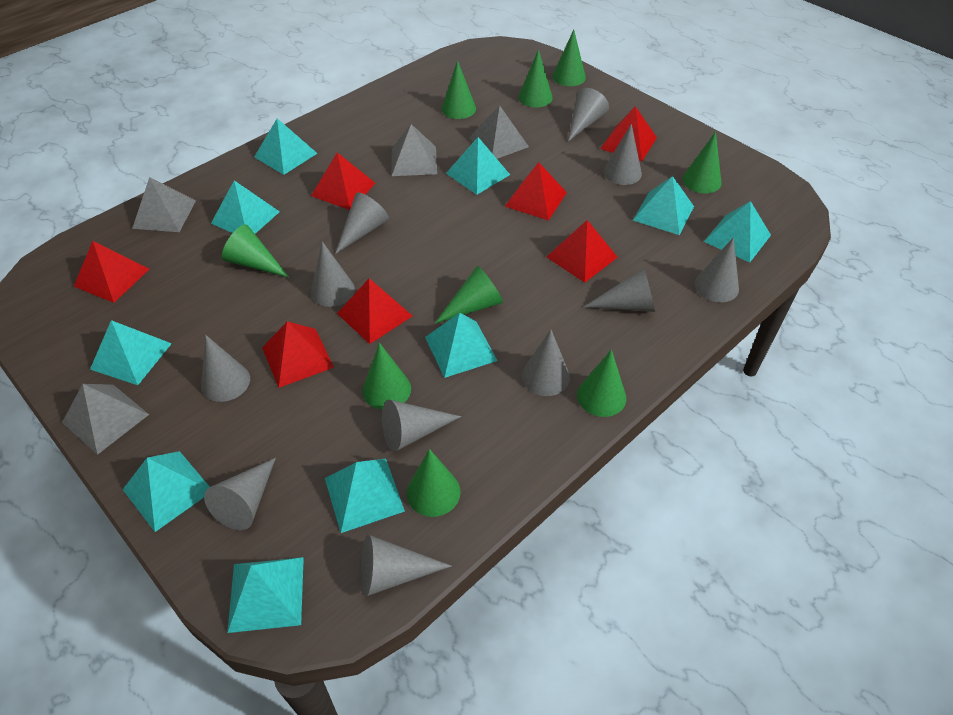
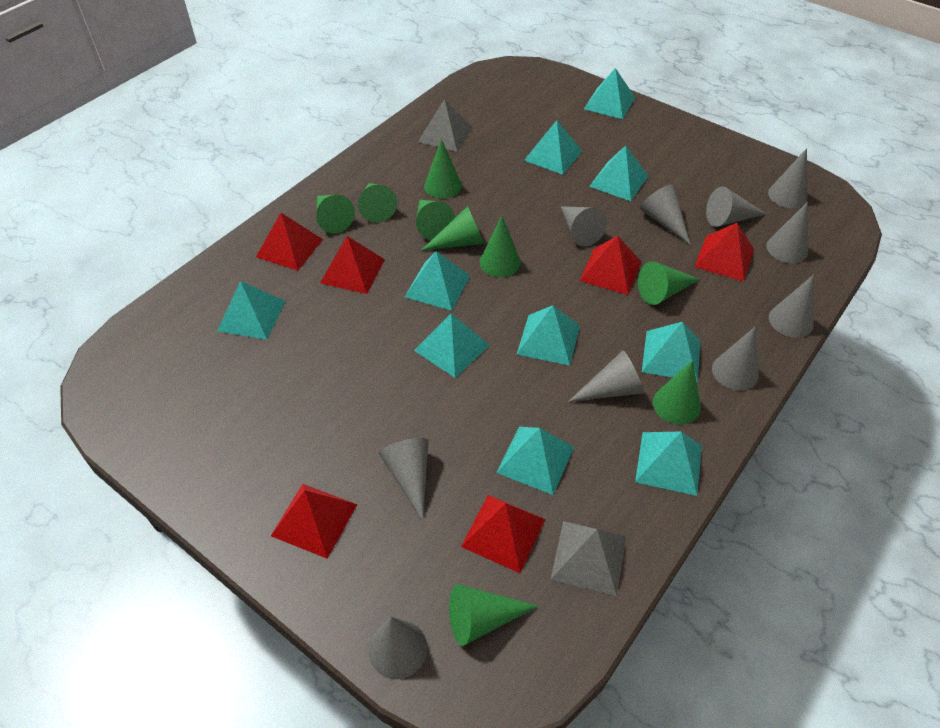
grey cone: 11 -> 10
grey pyramid: 4 -> 2
red pyramid: 7 -> 6

